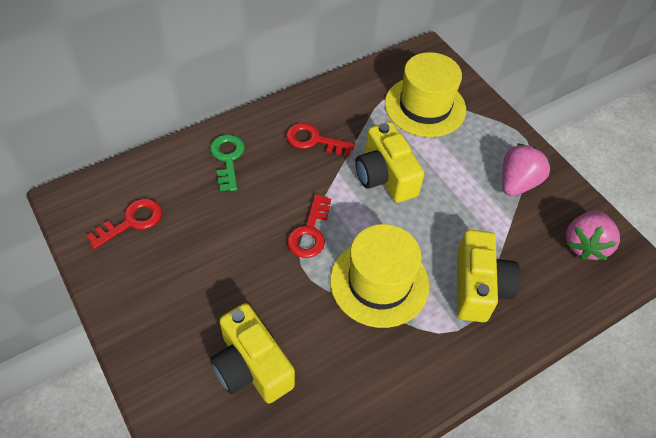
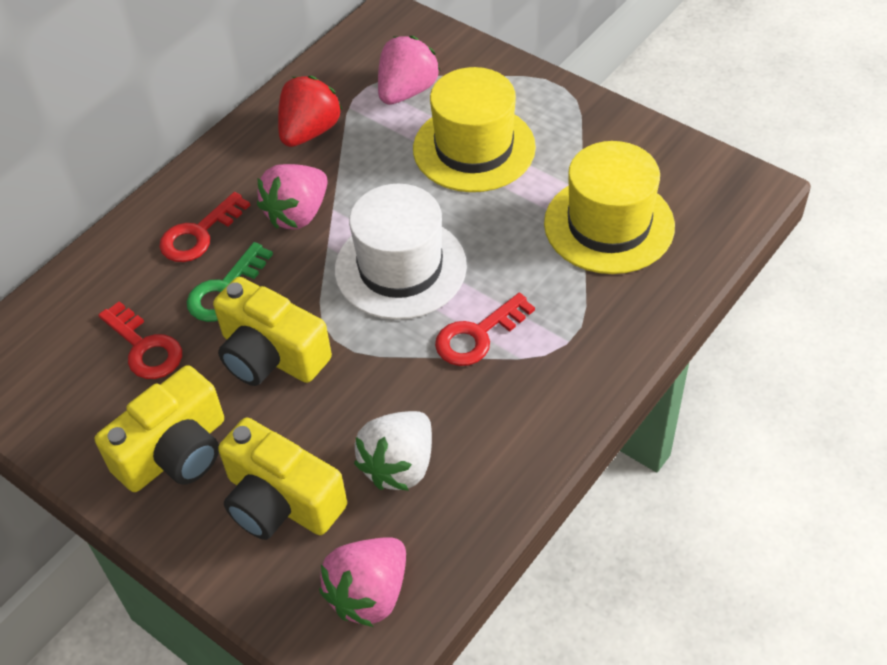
pink strawberry: 2 -> 3
red strawberry: 0 -> 1
white hat: 0 -> 1
white strawberry: 0 -> 1

